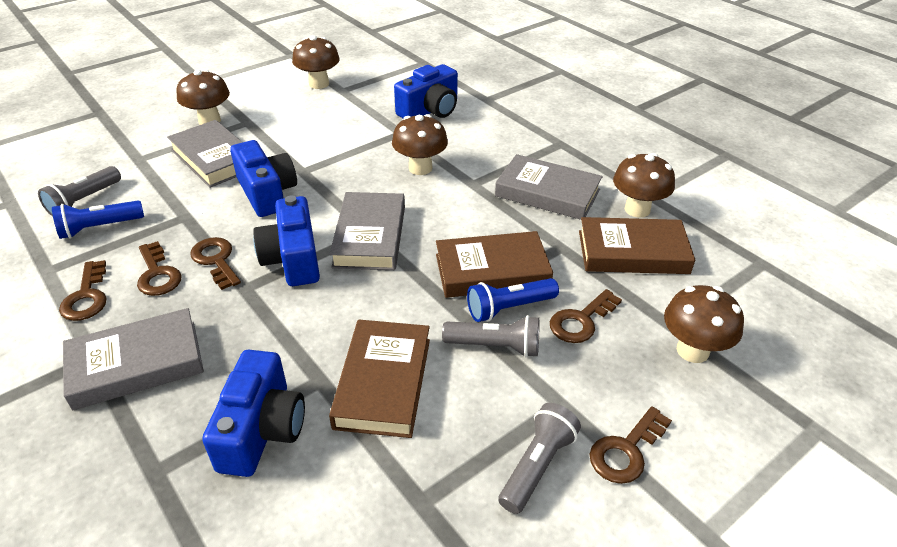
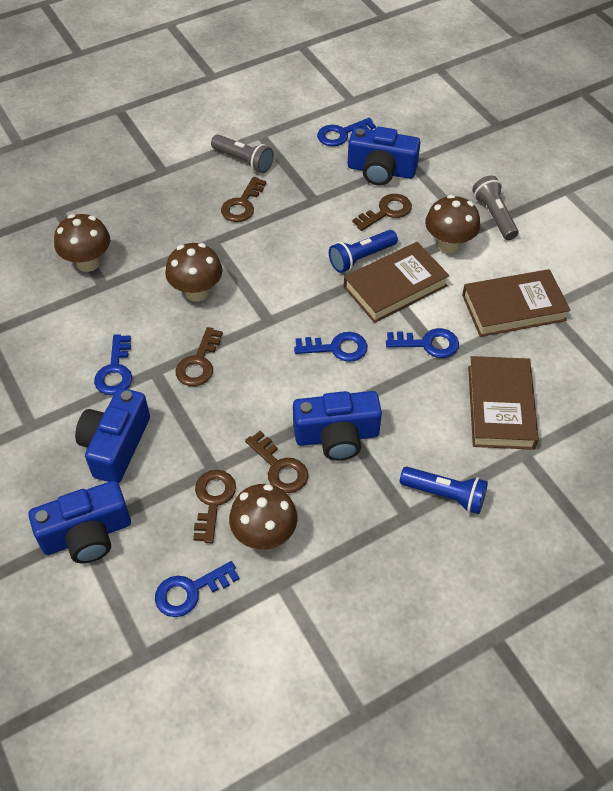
blue key: 0 -> 5
brown mushroom: 5 -> 4
grey book: 4 -> 0
grey flashlight: 3 -> 2

